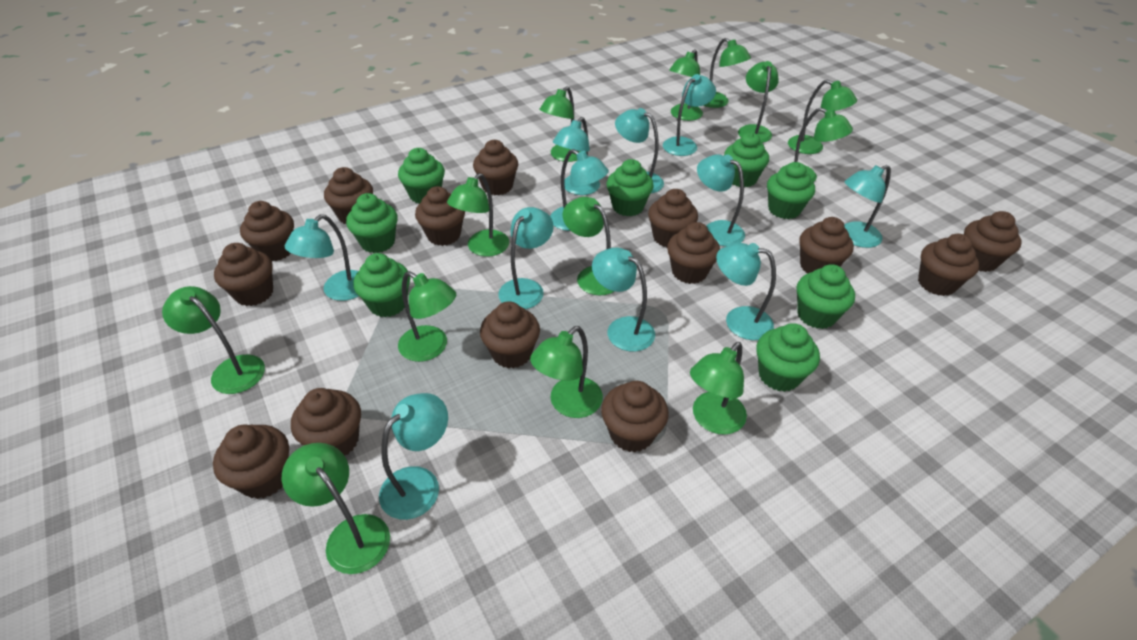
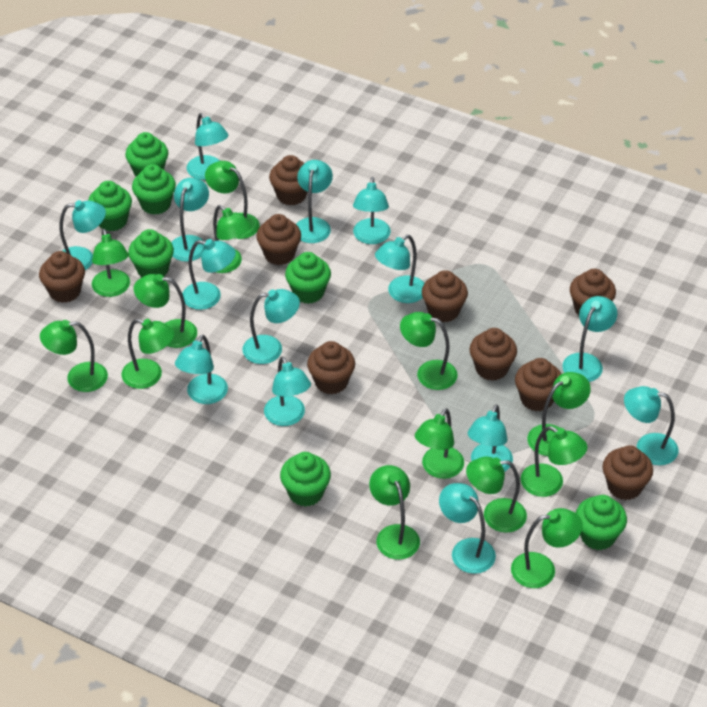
brown cupcake: 14 -> 9
green cupcake: 8 -> 7
turquoise lamp: 11 -> 14

